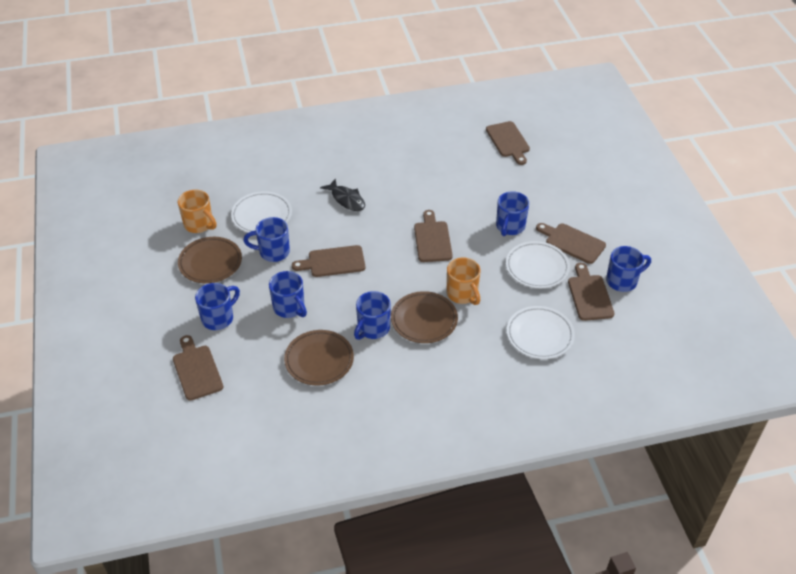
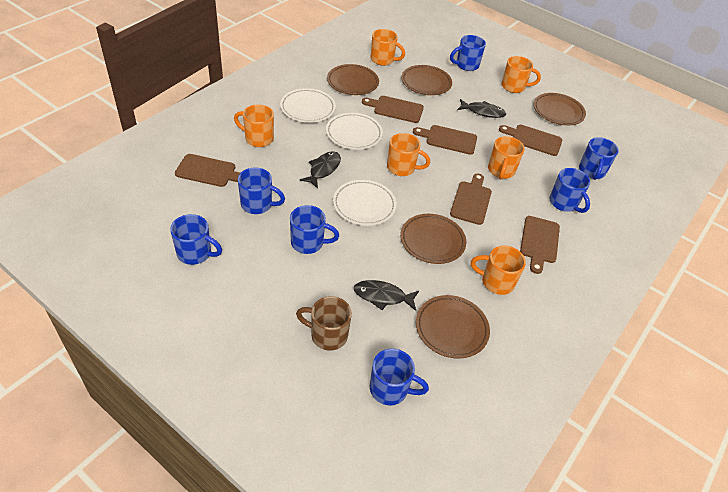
black fish: 1 -> 3
blue mug: 6 -> 7
brown mug: 0 -> 1
brown plate: 3 -> 5
orange mug: 2 -> 6

